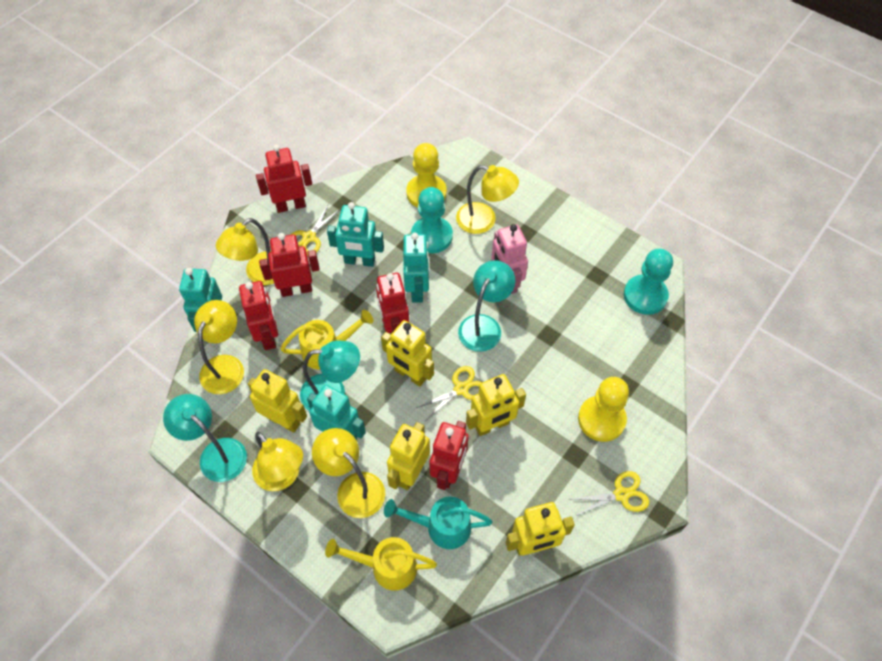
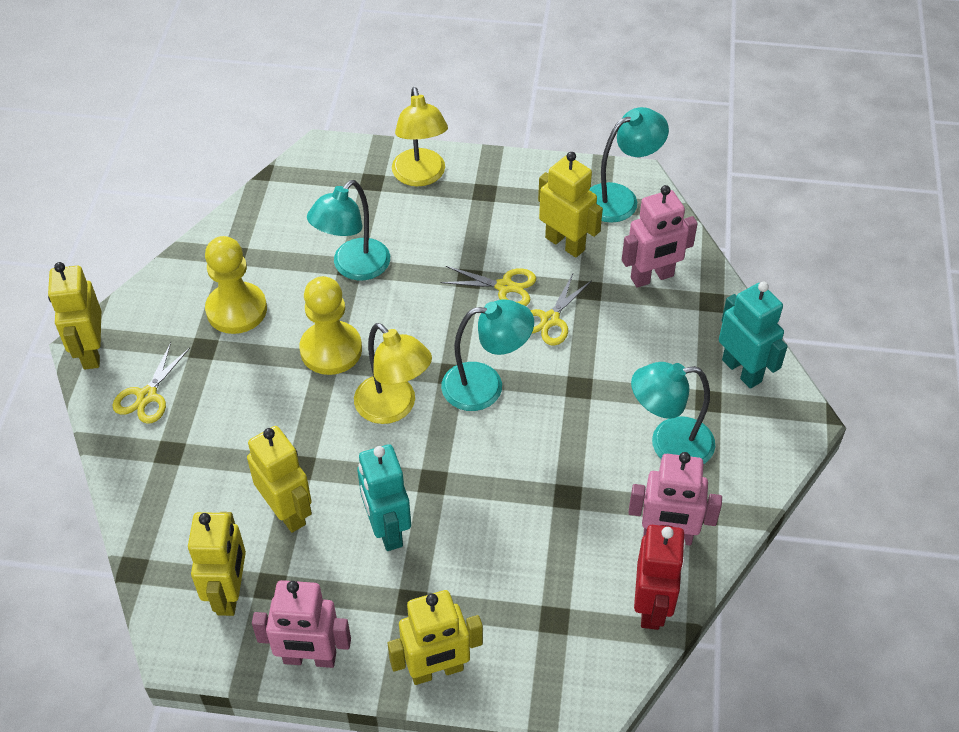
pink robot: 1 -> 3
red robot: 5 -> 1
turquoise lamp: 3 -> 4
turquoise pawn: 2 -> 0
turquoise robot: 4 -> 2
turquoise watering can: 1 -> 0
yellow lamp: 5 -> 2
yellow watering can: 2 -> 0

